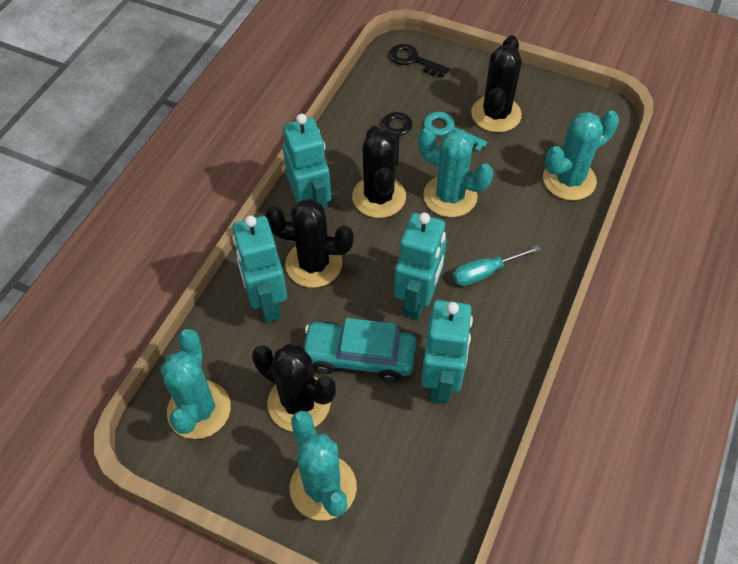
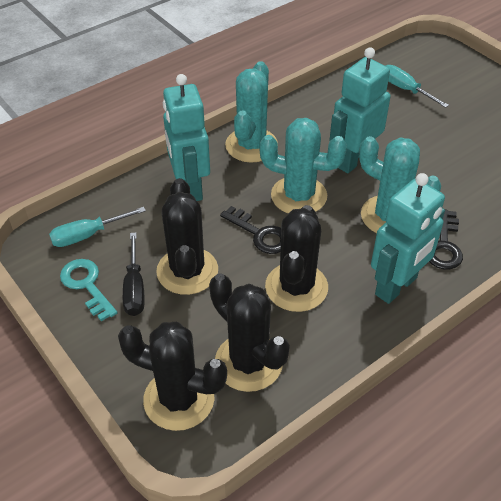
black screwdriver: 0 -> 1
turquoise cactus: 4 -> 3
turquoise car: 1 -> 0
turquoise robot: 4 -> 3
turquoise screwdriver: 1 -> 2

